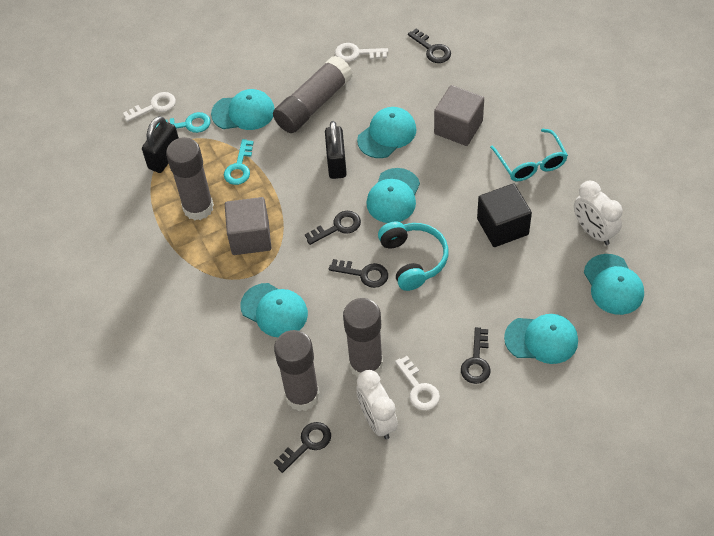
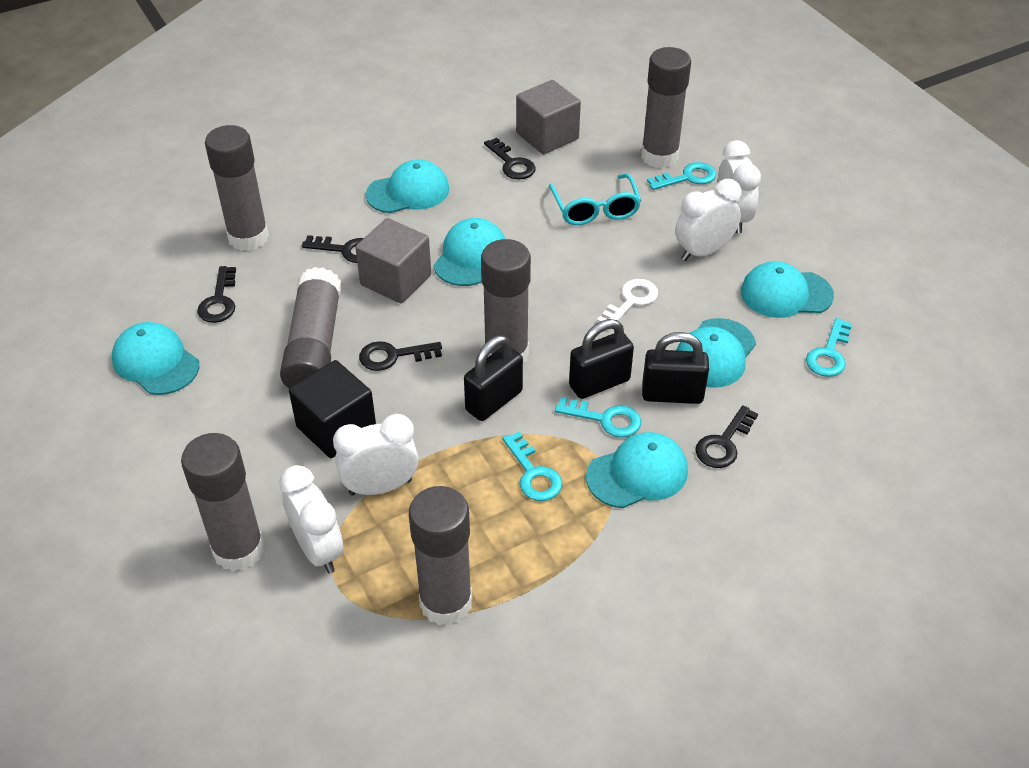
black padlock: 2 -> 3
grey glue stick: 4 -> 6
turquoise headphones: 1 -> 0
turquoise key: 2 -> 4
white clock: 2 -> 4
white key: 3 -> 1

